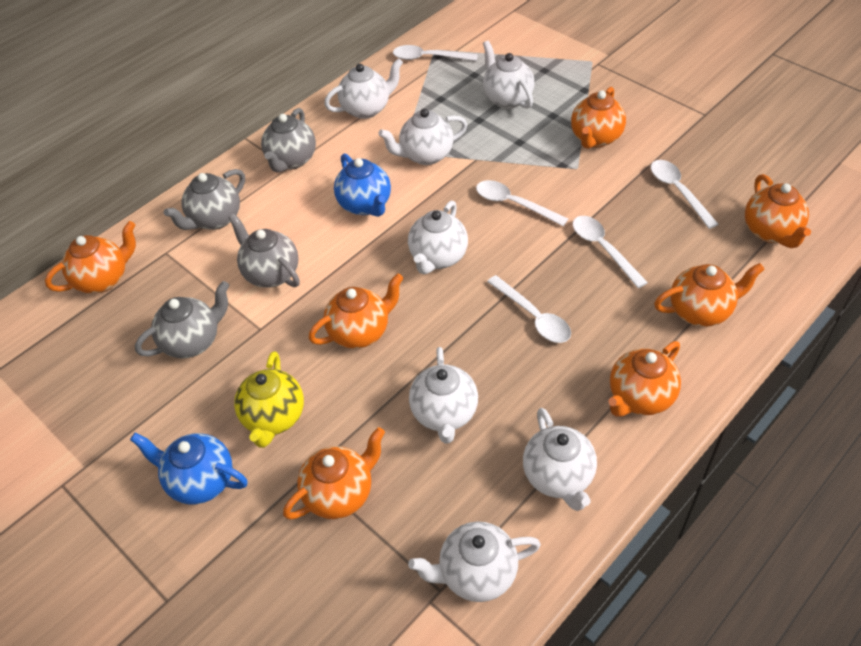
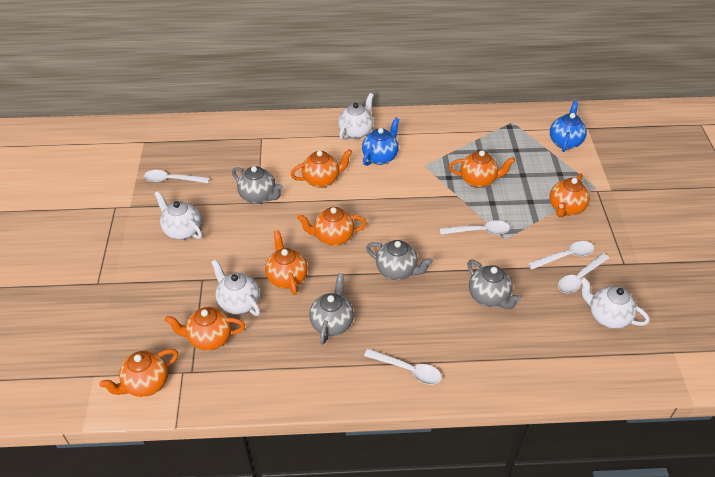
white teapot: 7 -> 4
yellow teapot: 1 -> 0

